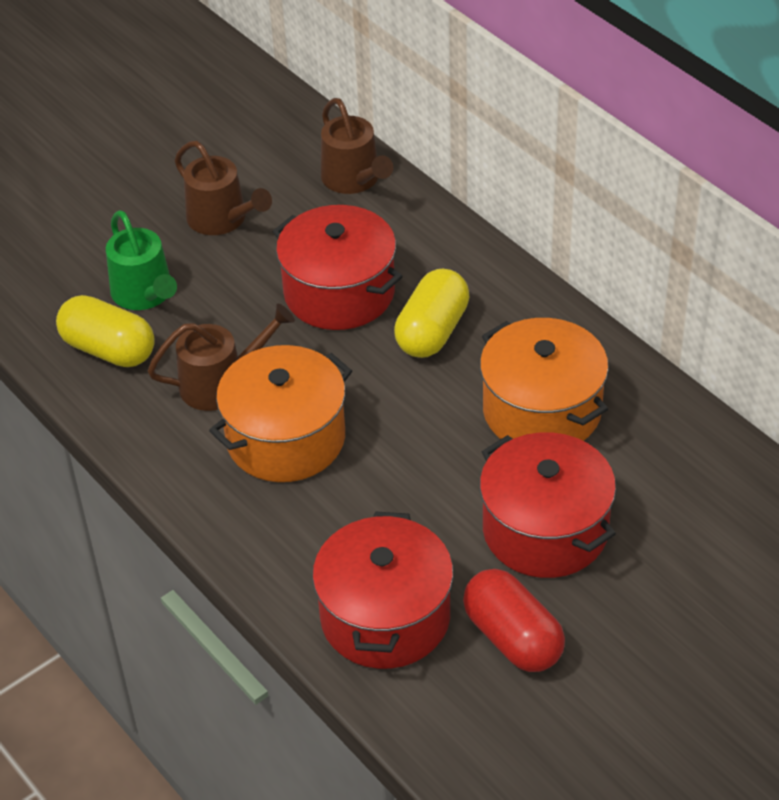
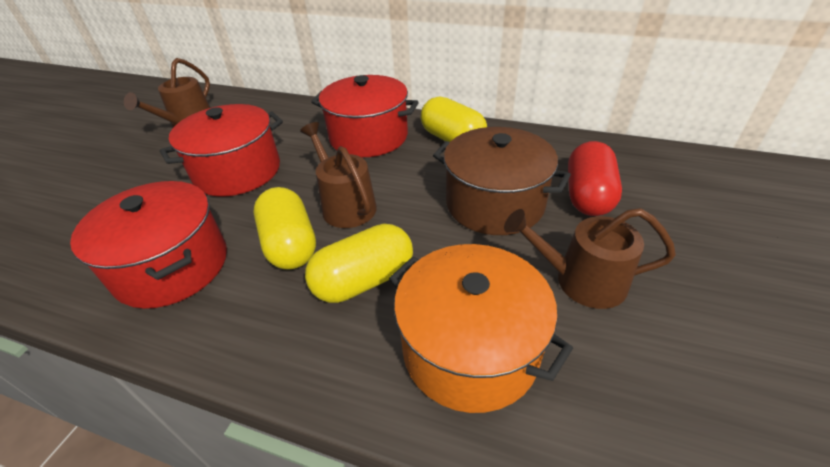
brown pot: 0 -> 1
green watering can: 1 -> 0
orange pot: 2 -> 1
yellow capsule: 2 -> 3

